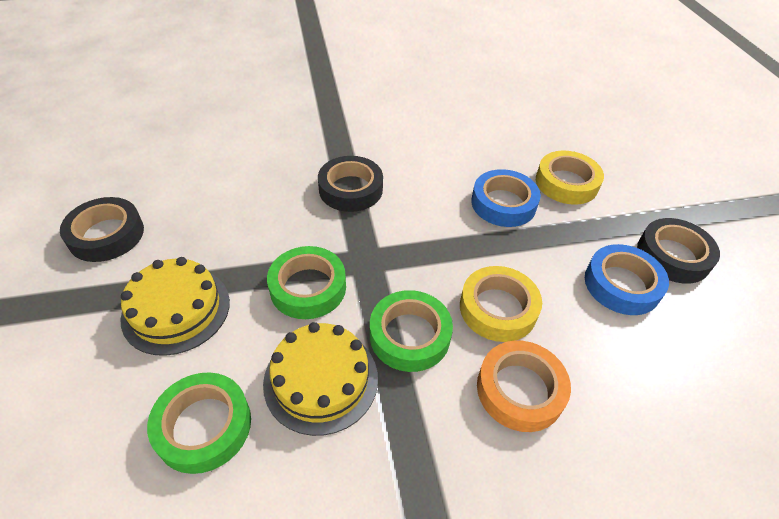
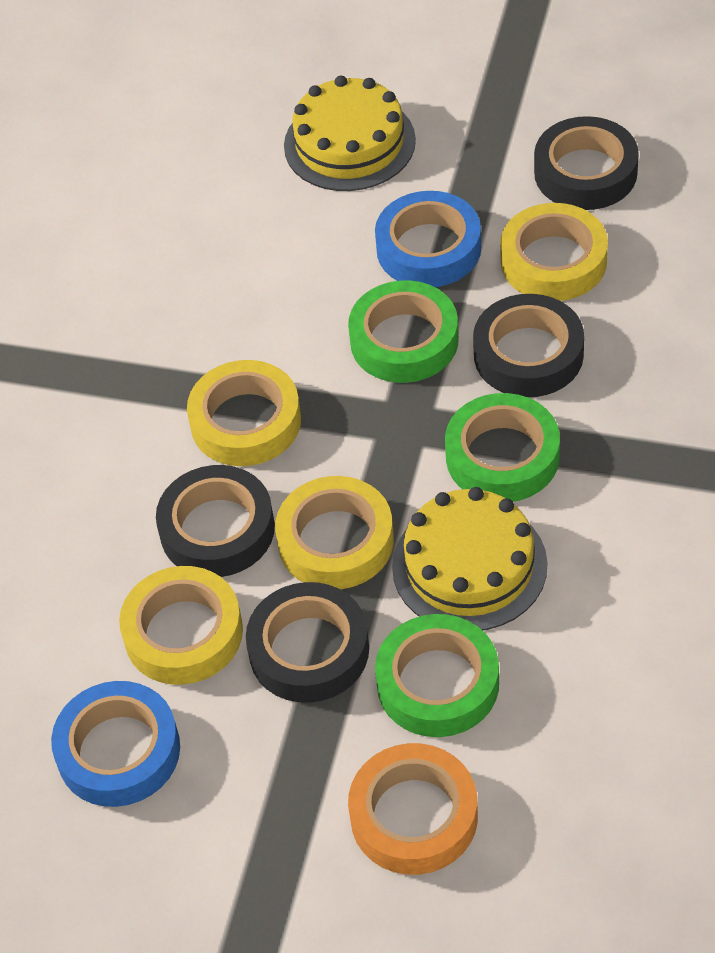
black tape: 3 -> 4
yellow tape: 2 -> 4

